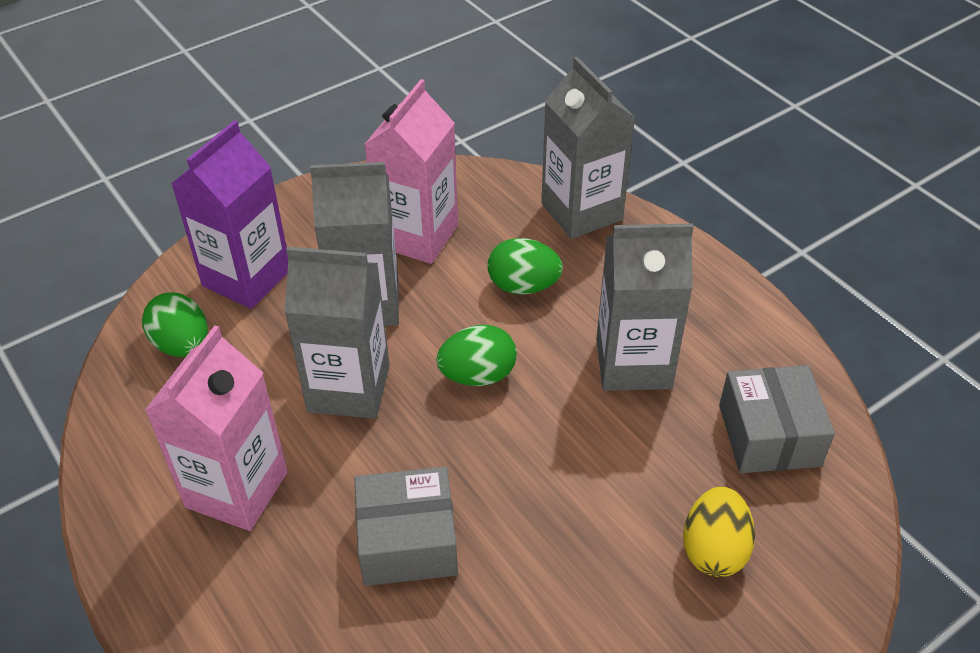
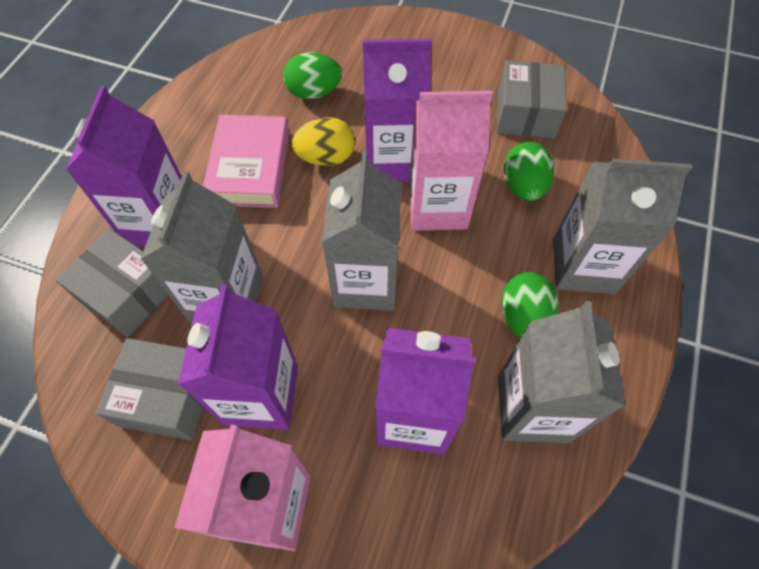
grey box: 2 -> 3
pink book: 0 -> 1
purple carton: 1 -> 4

